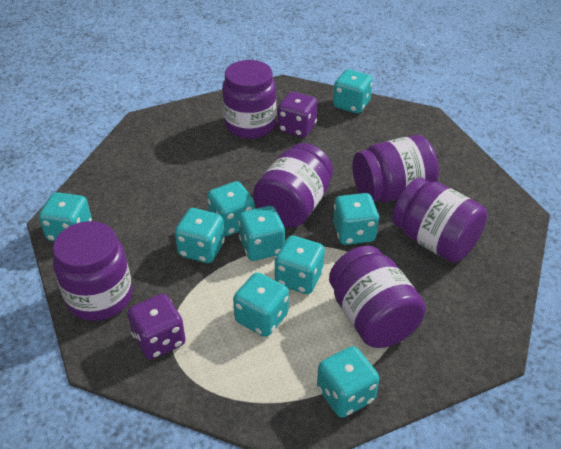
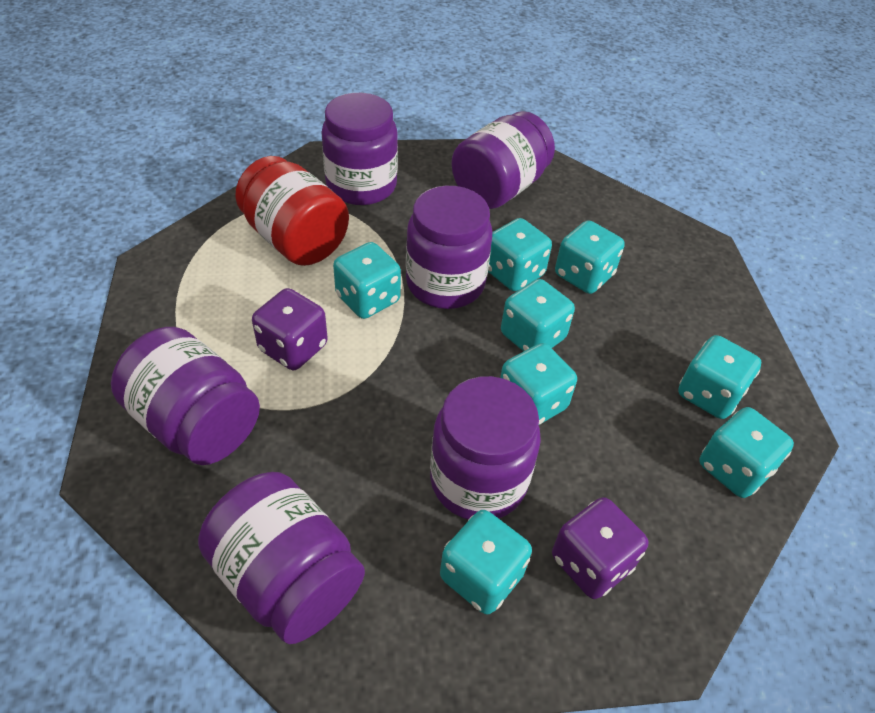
red jar: 0 -> 1
turquoise dice: 9 -> 8

